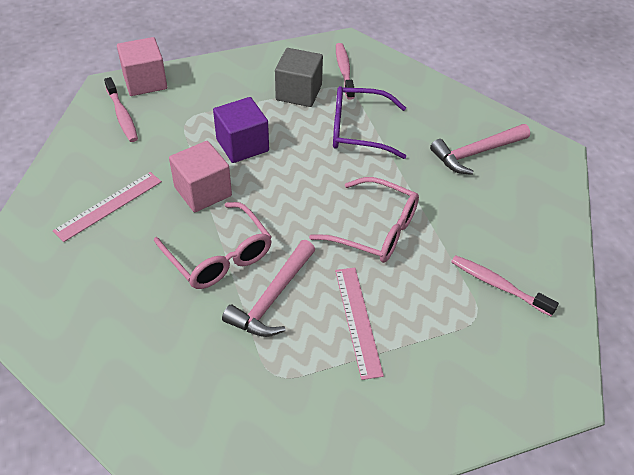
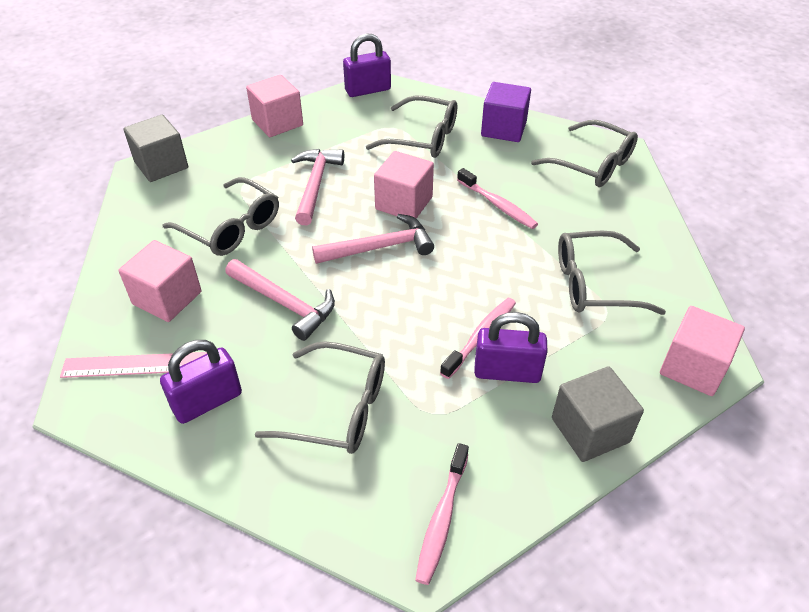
grey cube: 1 -> 2
grey glasses: 0 -> 5
pink cube: 2 -> 4
pink glasses: 2 -> 0
pink hammer: 2 -> 3
pink ruler: 2 -> 1
purple glasses: 1 -> 0
purple padlock: 0 -> 3

